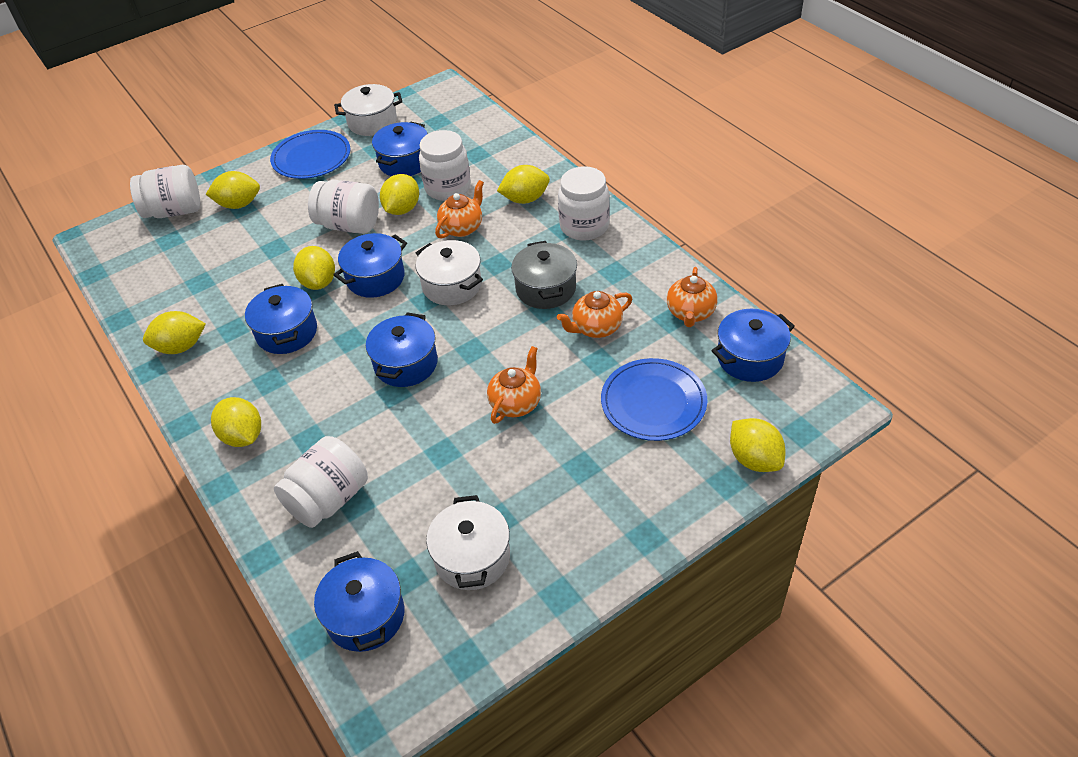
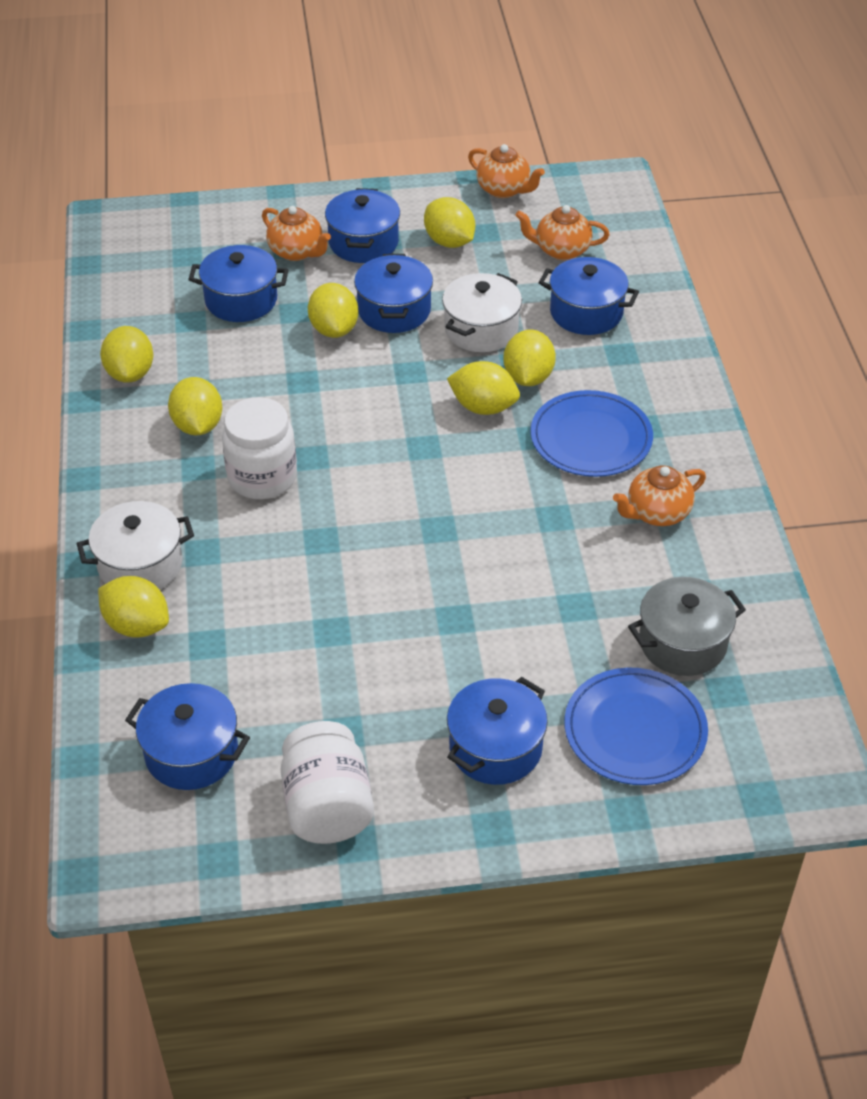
white jar: 5 -> 2
white pot: 3 -> 2

